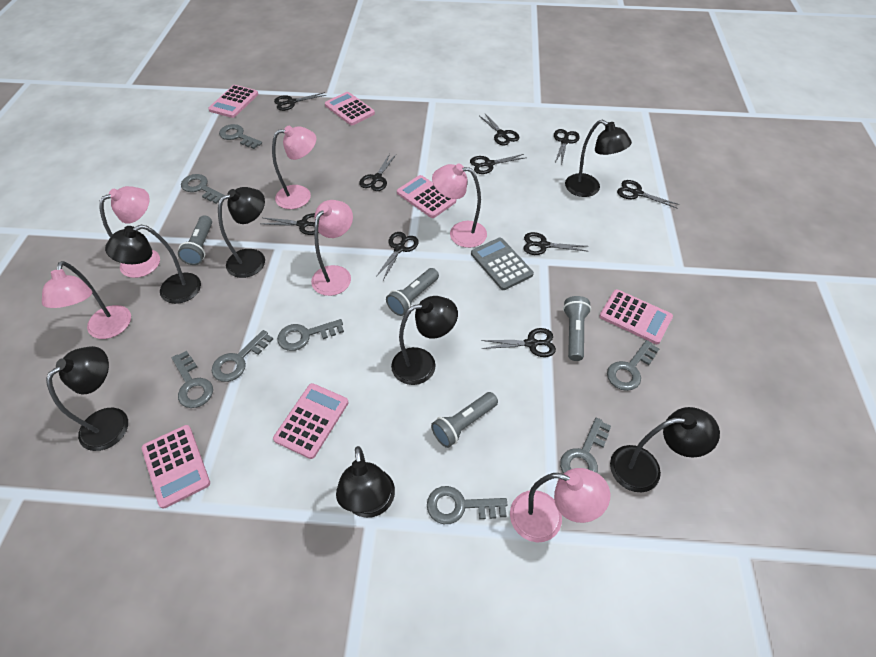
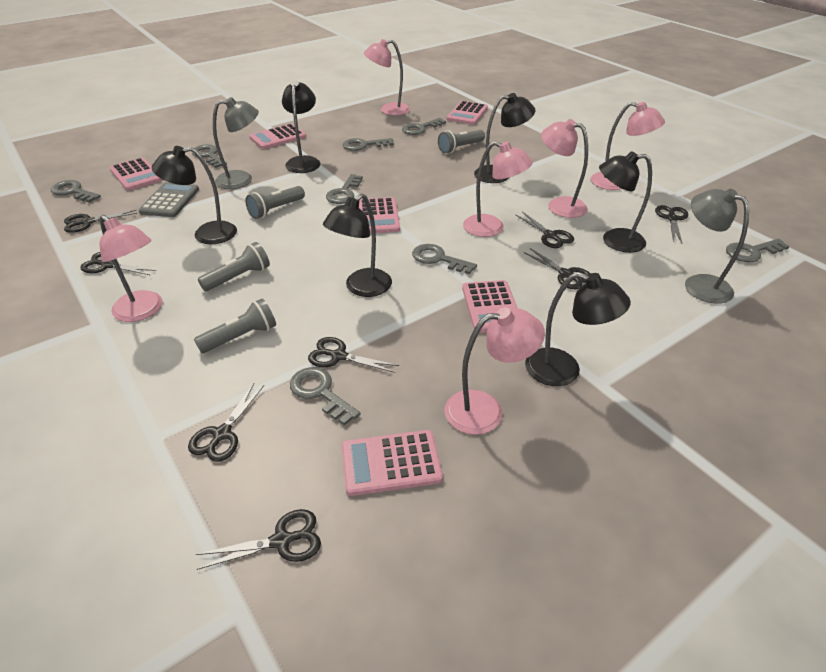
black lamp: 7 -> 6
black scissors: 10 -> 8
grey lamp: 0 -> 2

